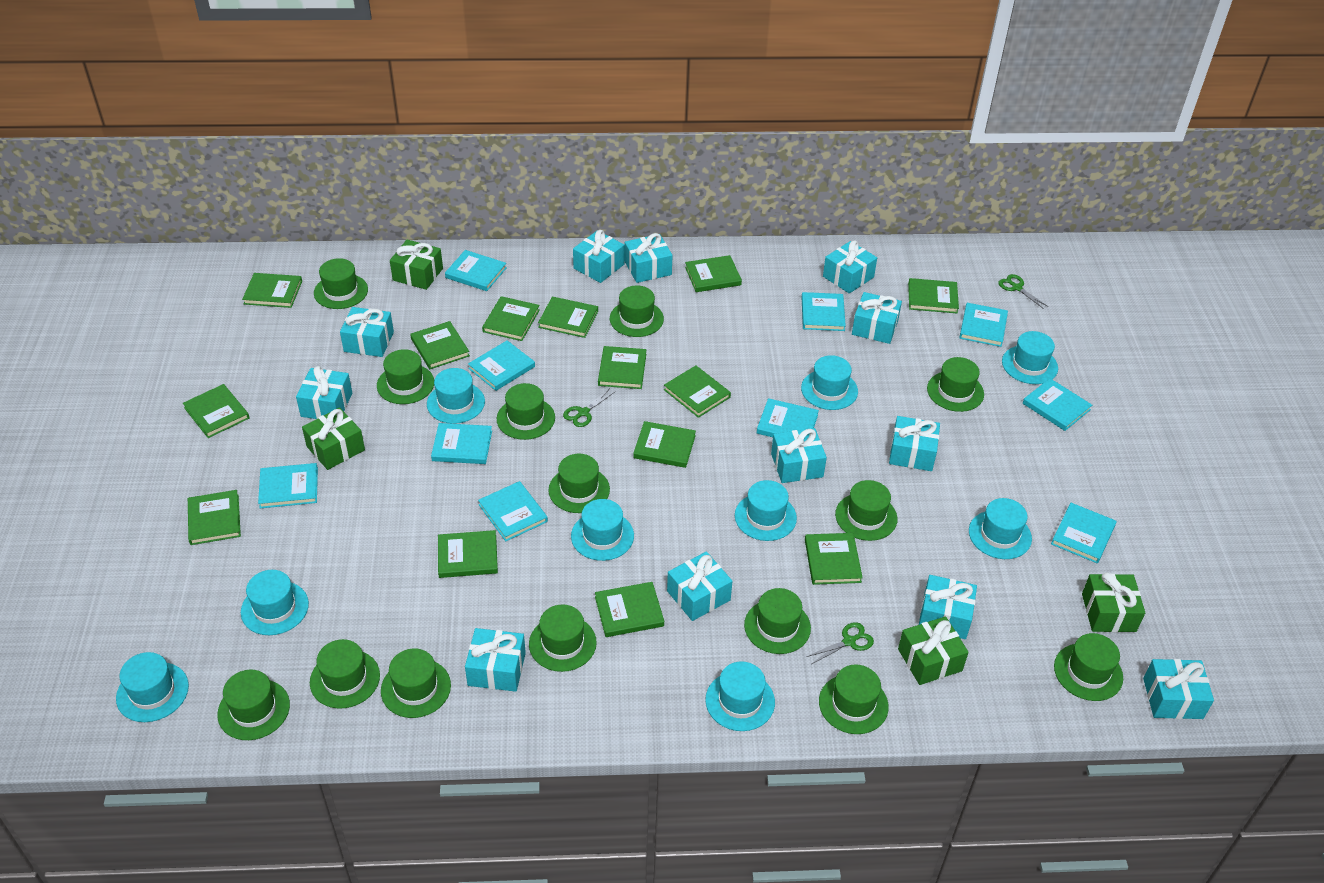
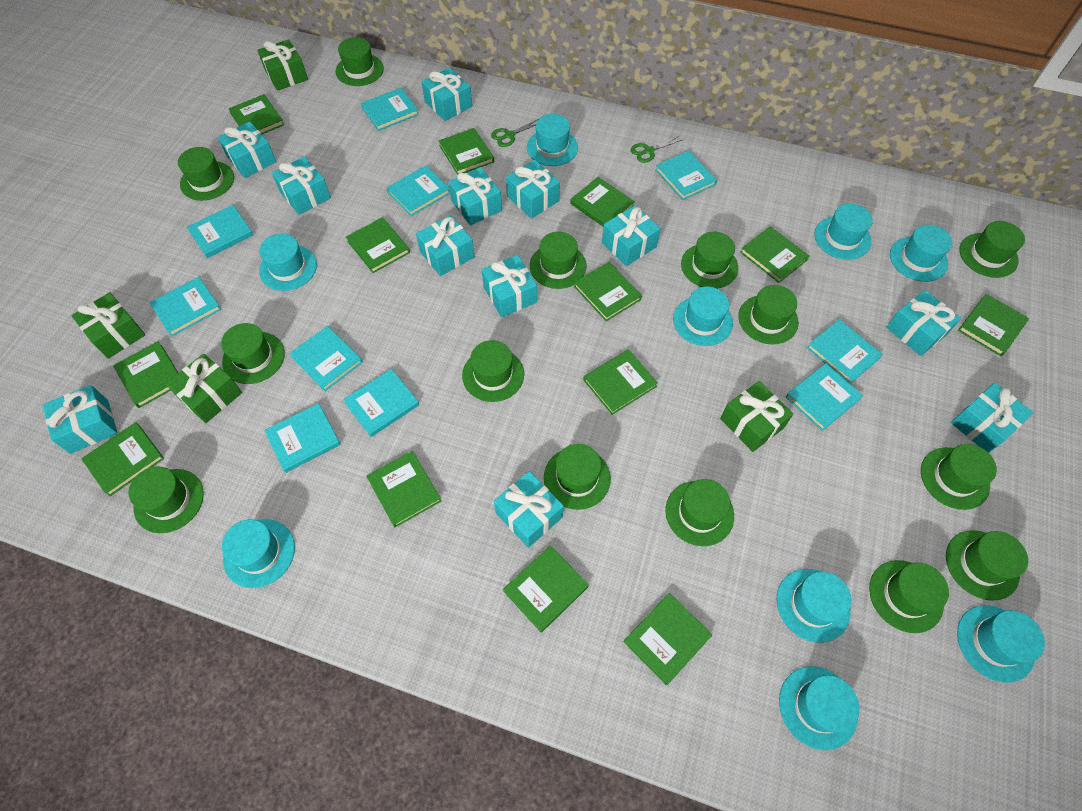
green book: 14 -> 13
green scissors: 3 -> 2

